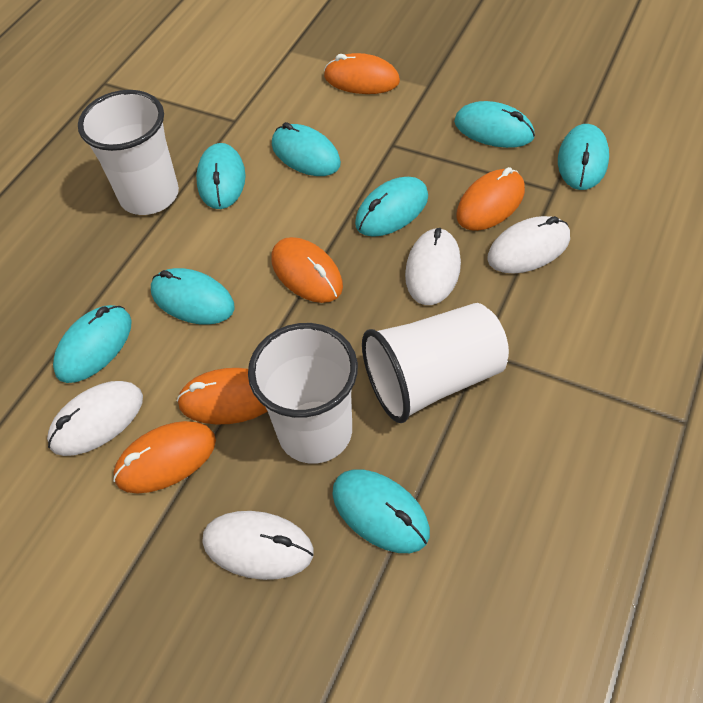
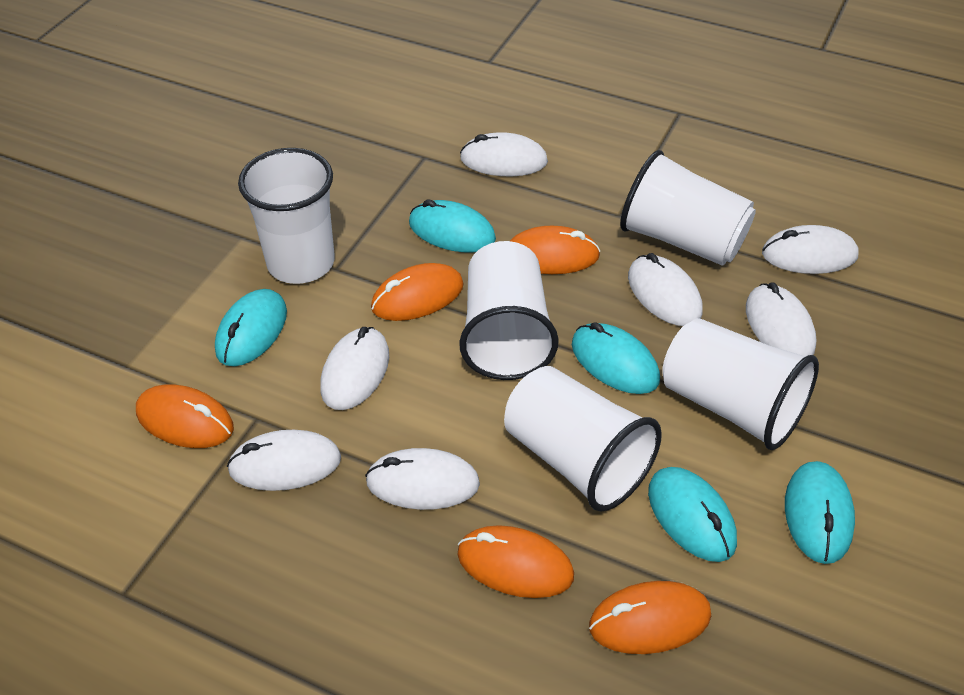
turquoise mouse: 8 -> 5
white cup: 3 -> 5
white mouse: 4 -> 7

